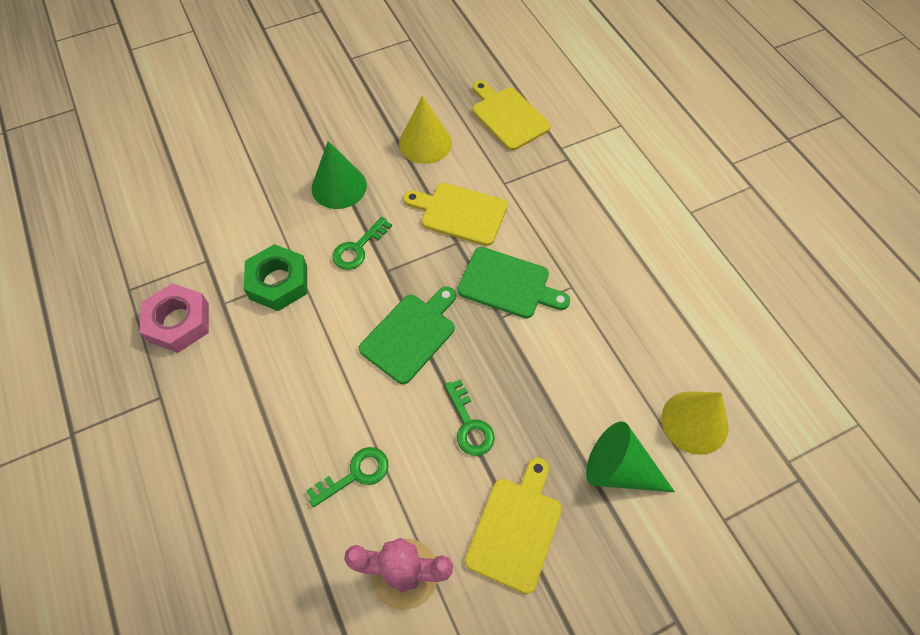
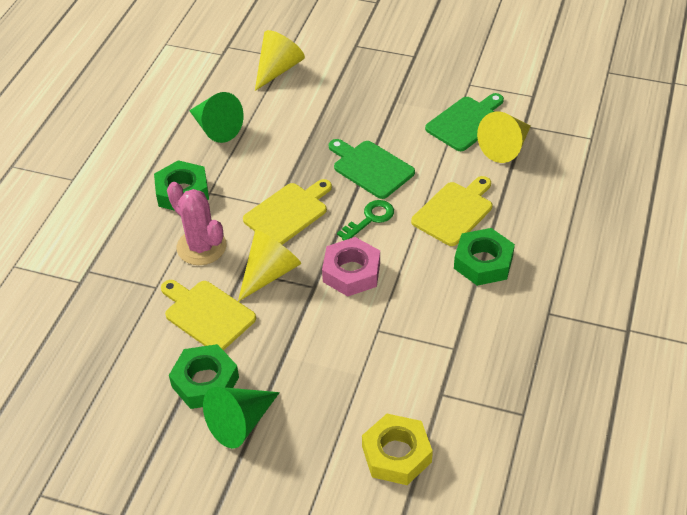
green key: 3 -> 1
green nut: 1 -> 3
yellow cone: 2 -> 3
yellow nut: 0 -> 1

